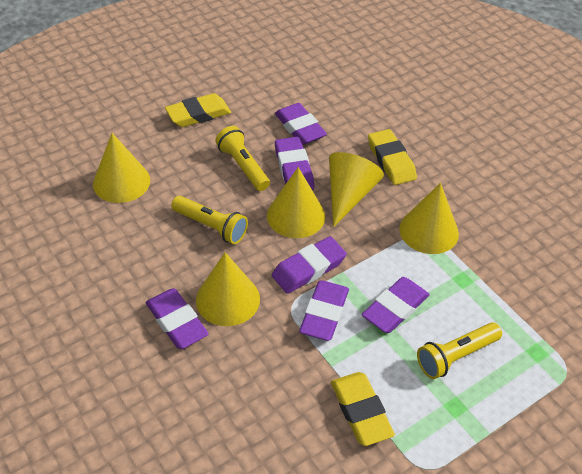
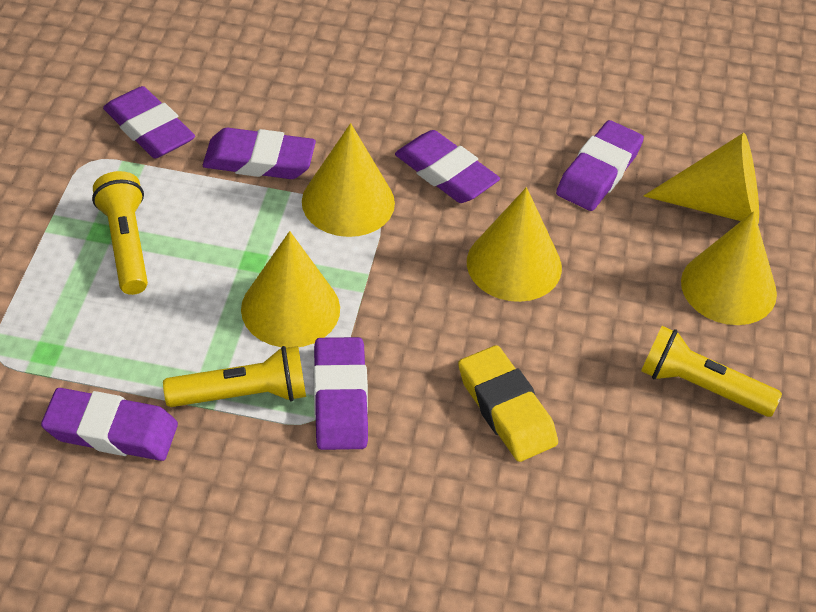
yellow eraser: 3 -> 1

